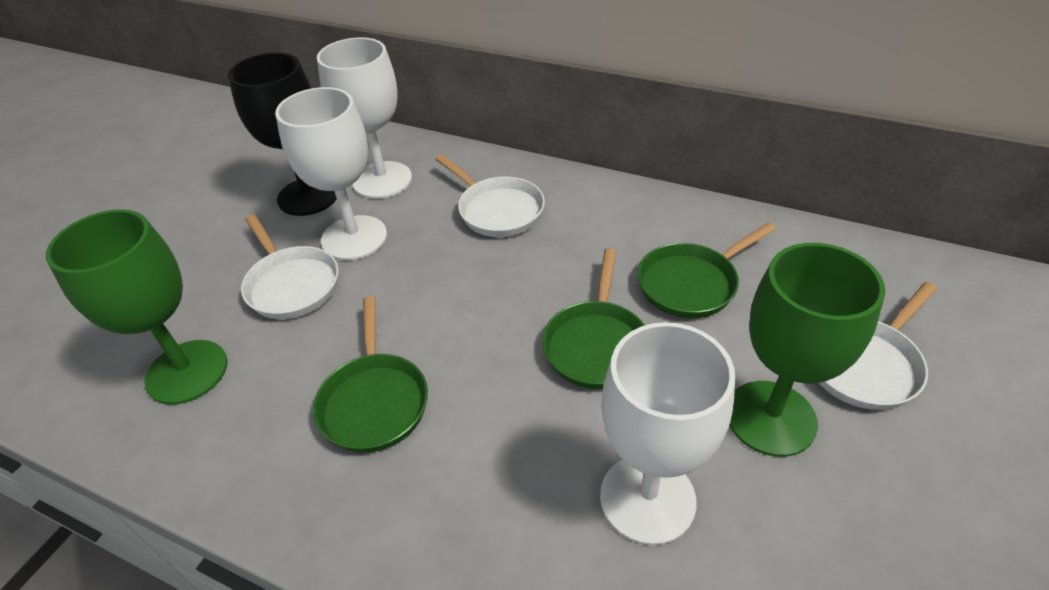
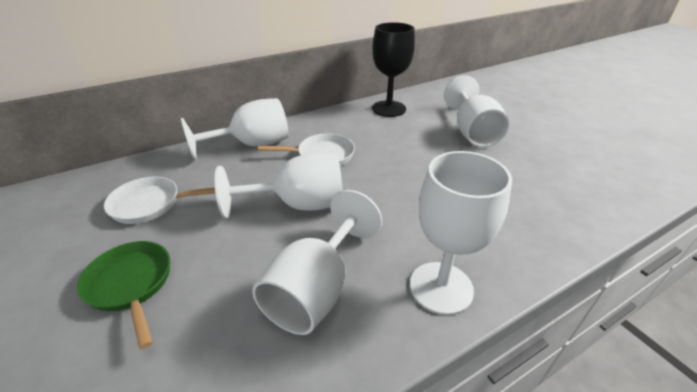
green goblet: 2 -> 0
green pan: 3 -> 1
white goblet: 3 -> 5
white pan: 3 -> 2

